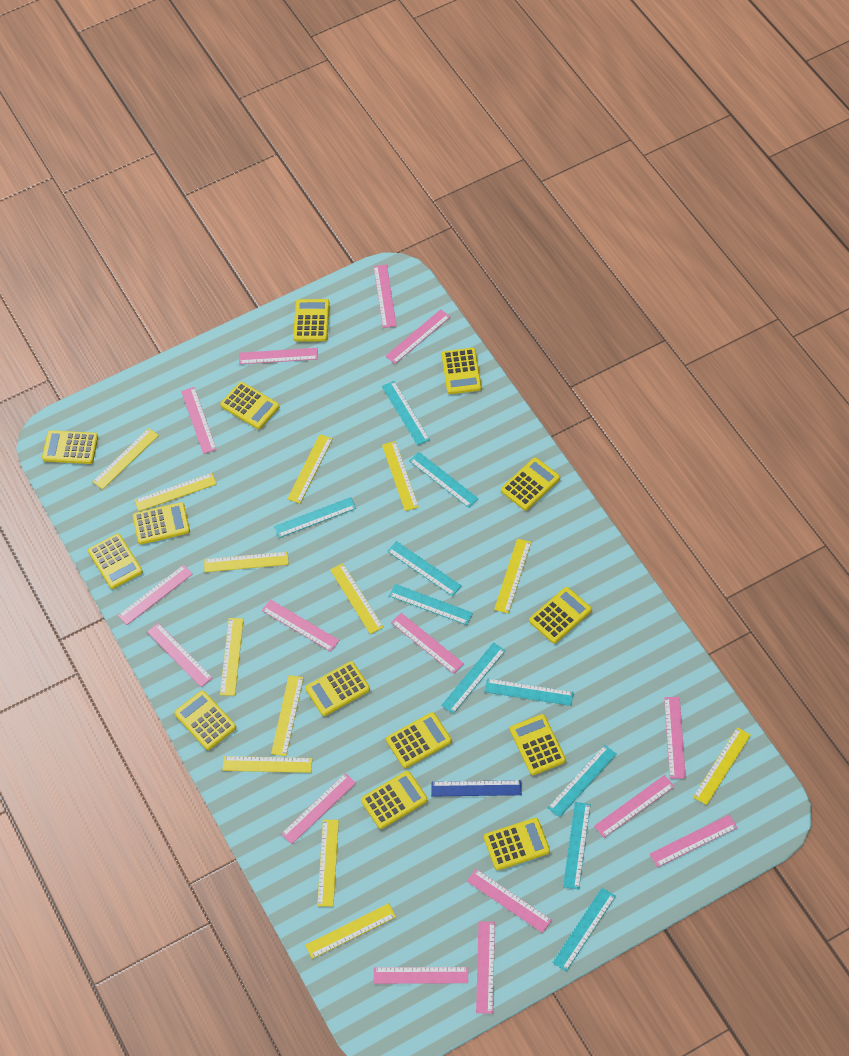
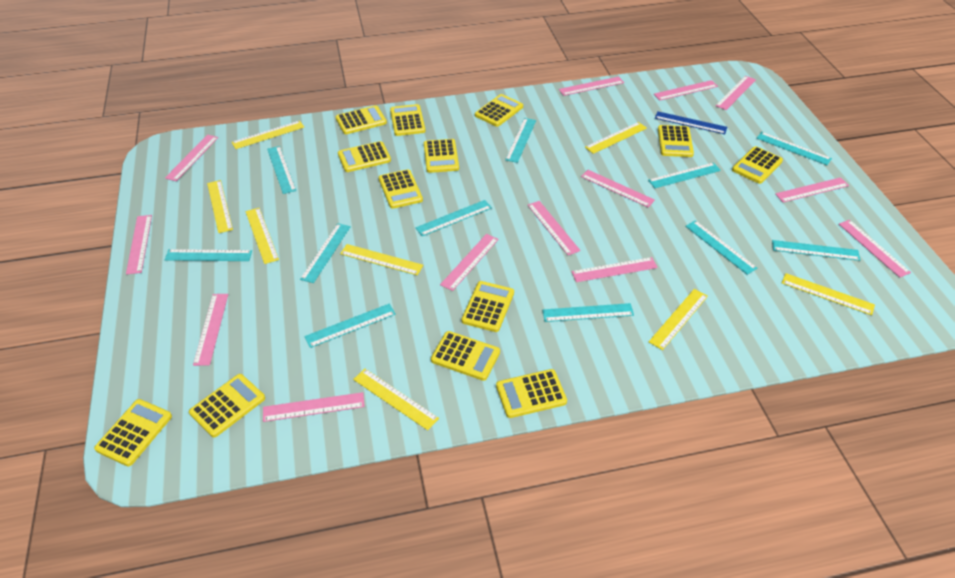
pink ruler: 15 -> 13
turquoise ruler: 10 -> 11
yellow calculator: 14 -> 13
yellow ruler: 13 -> 8

